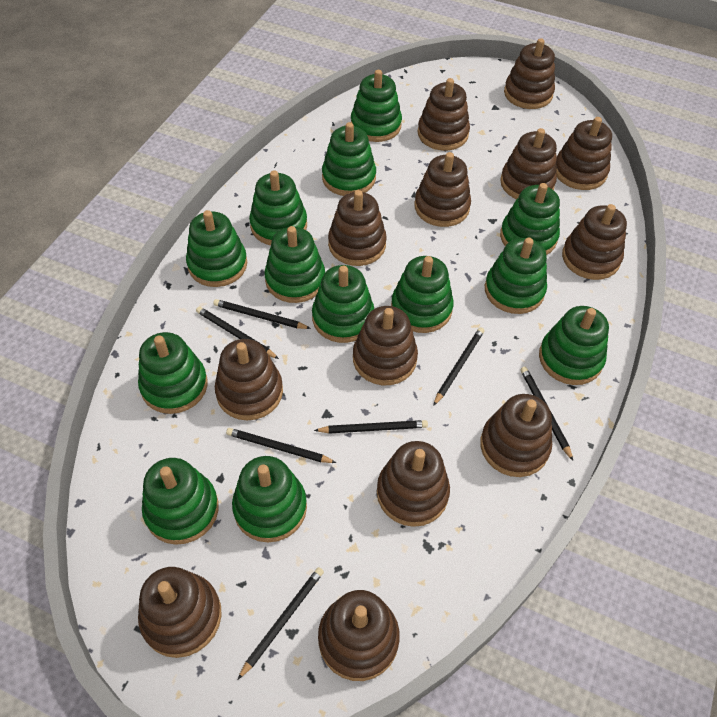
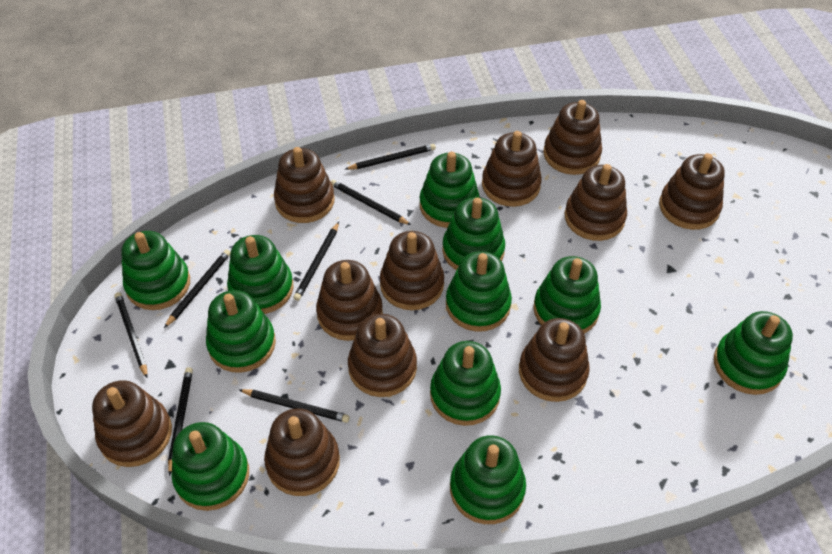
brown stacking toy: 13 -> 11
green stacking toy: 13 -> 11

